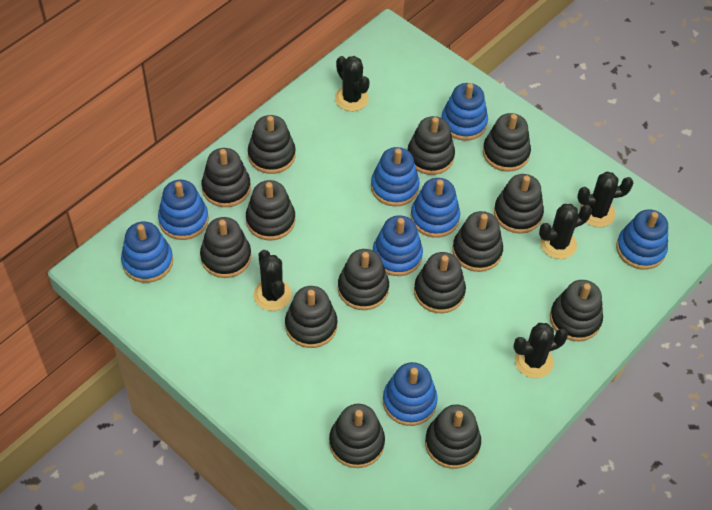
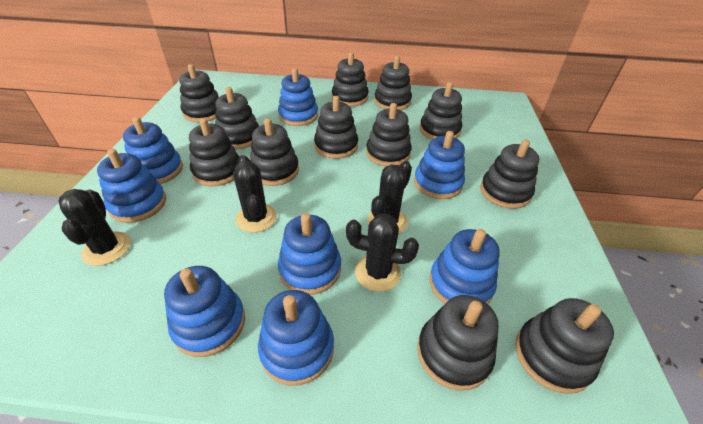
black cactus: 5 -> 4
black stacking toy: 14 -> 12

